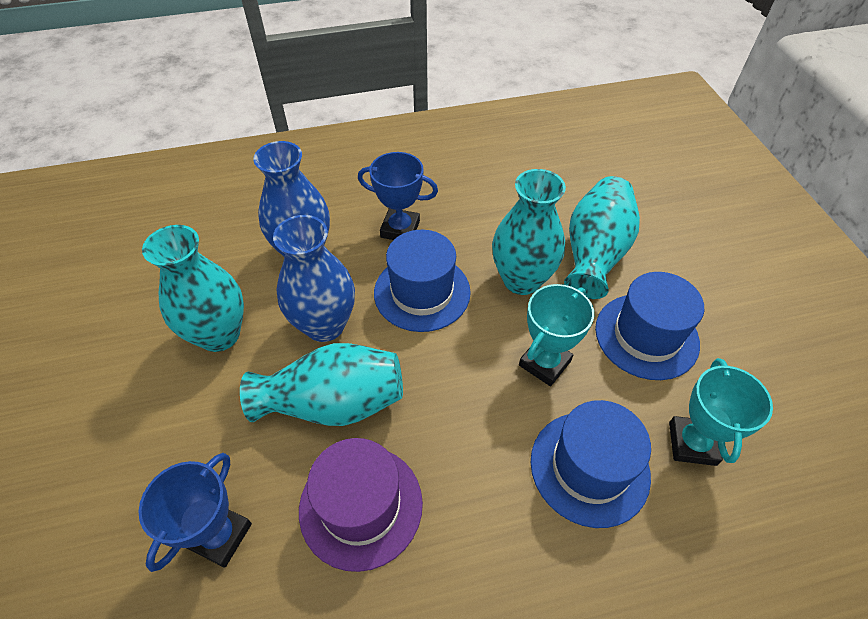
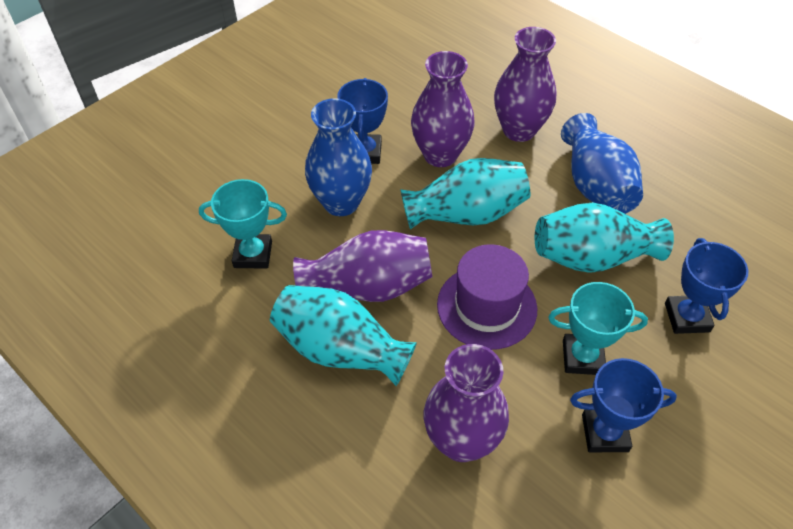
blue hat: 3 -> 0
blue trophy: 2 -> 3
purple vase: 0 -> 4
turquoise vase: 4 -> 3

